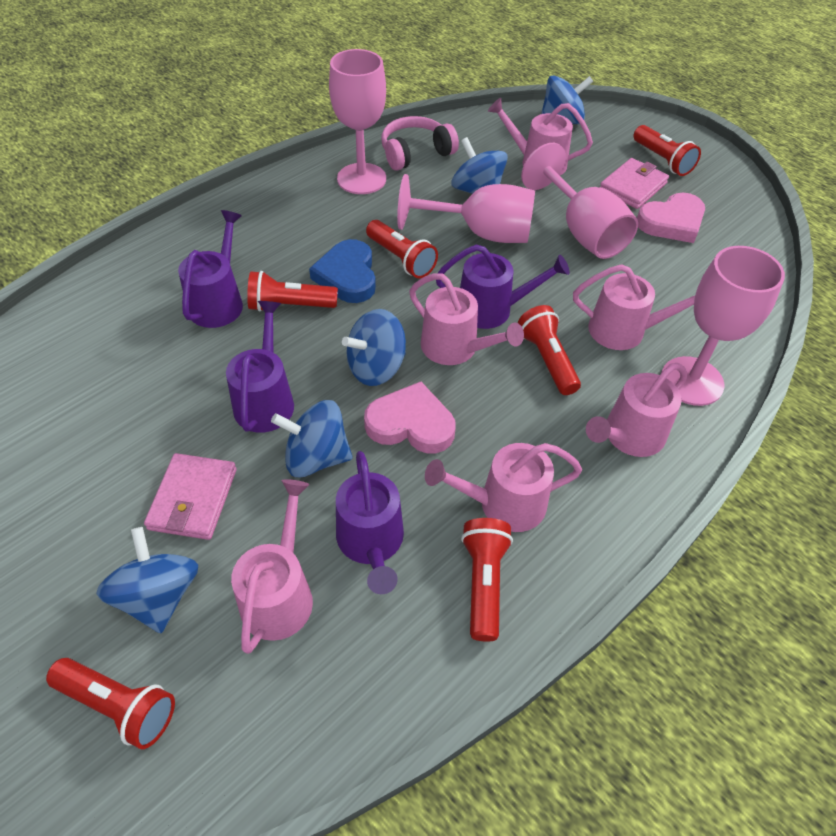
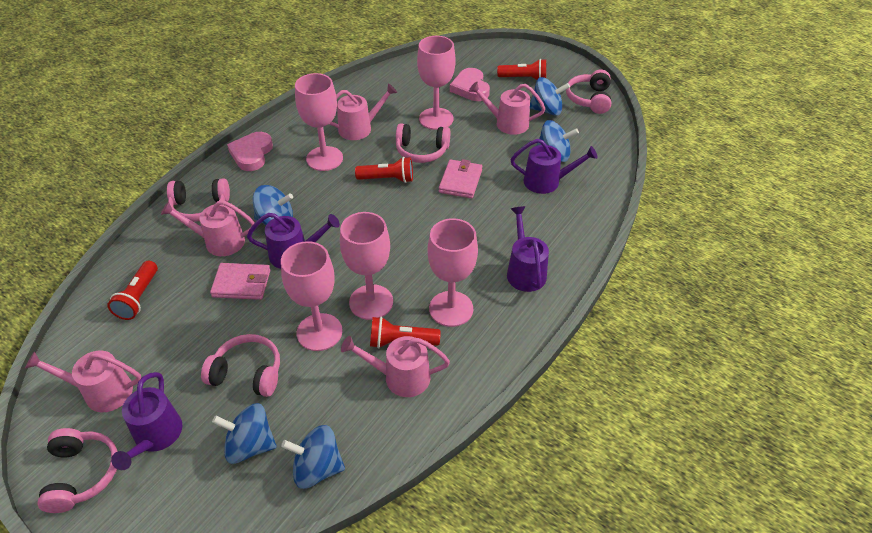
blue heart: 1 -> 0
pink goblet: 4 -> 5
pink headphones: 1 -> 5
pink watering can: 6 -> 5
red flashlight: 6 -> 4

